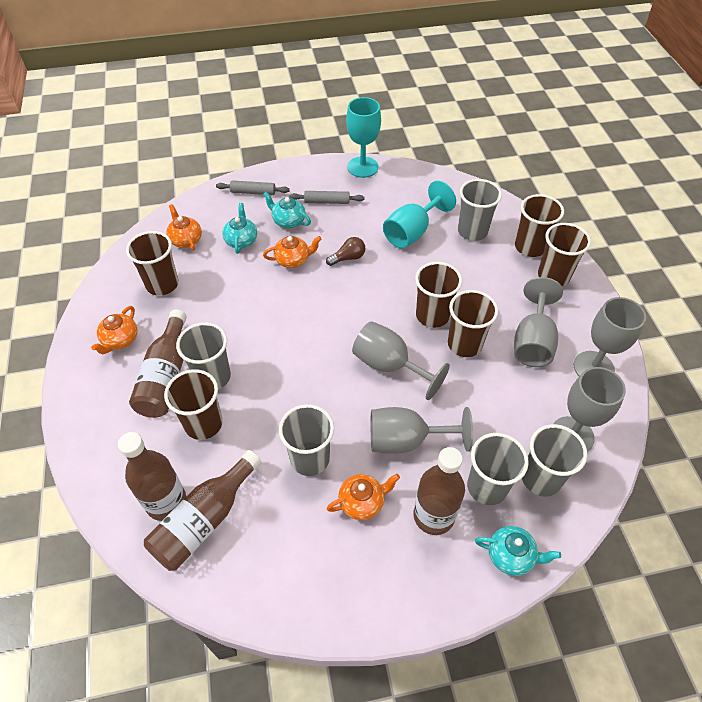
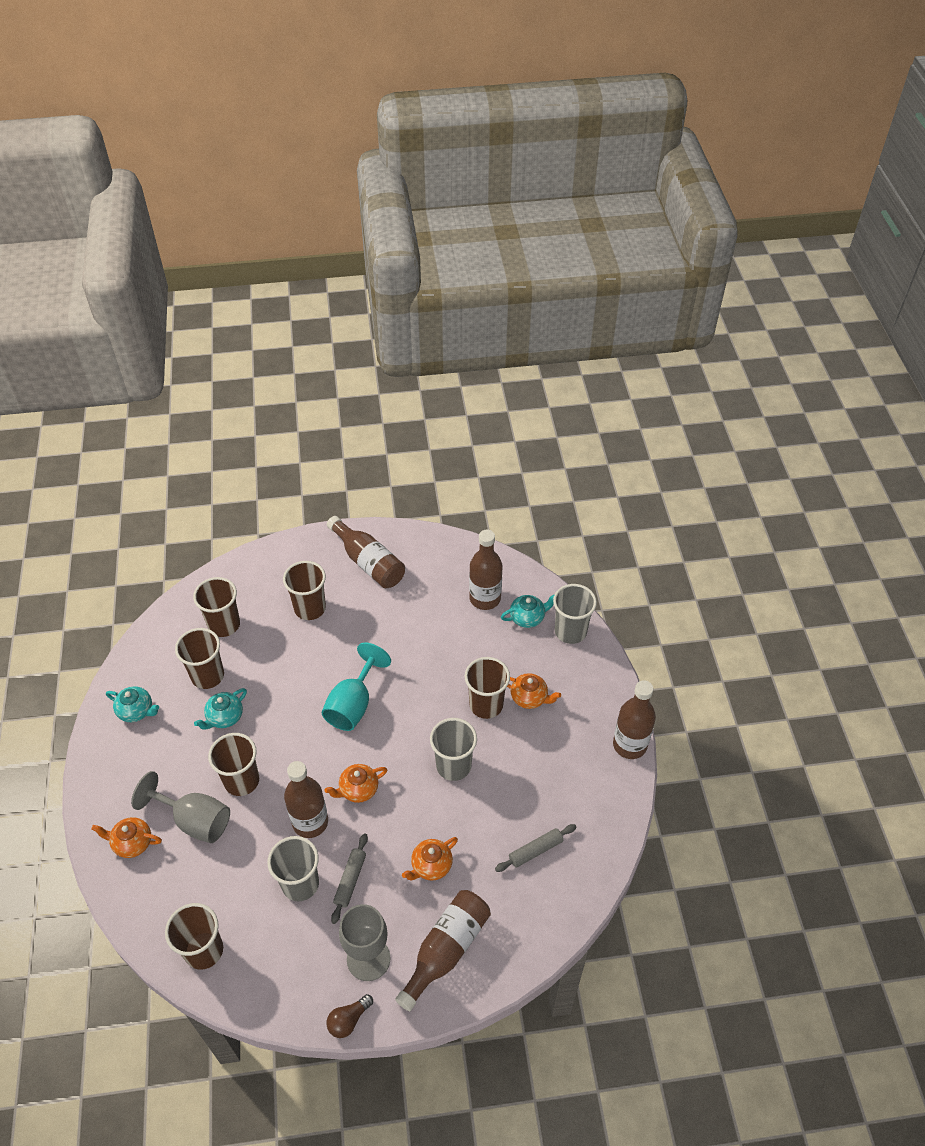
brown bottle: 4 -> 5
grey cup: 5 -> 3
grey goblet: 5 -> 2
turquoise goblet: 2 -> 1

